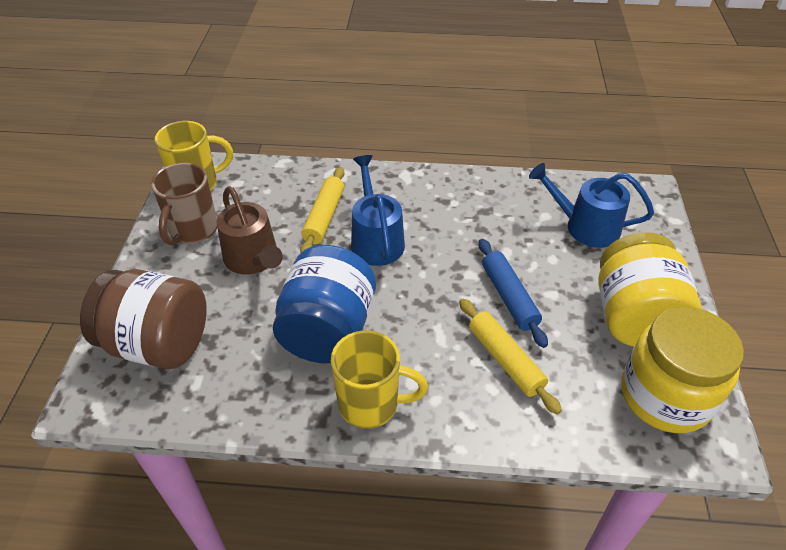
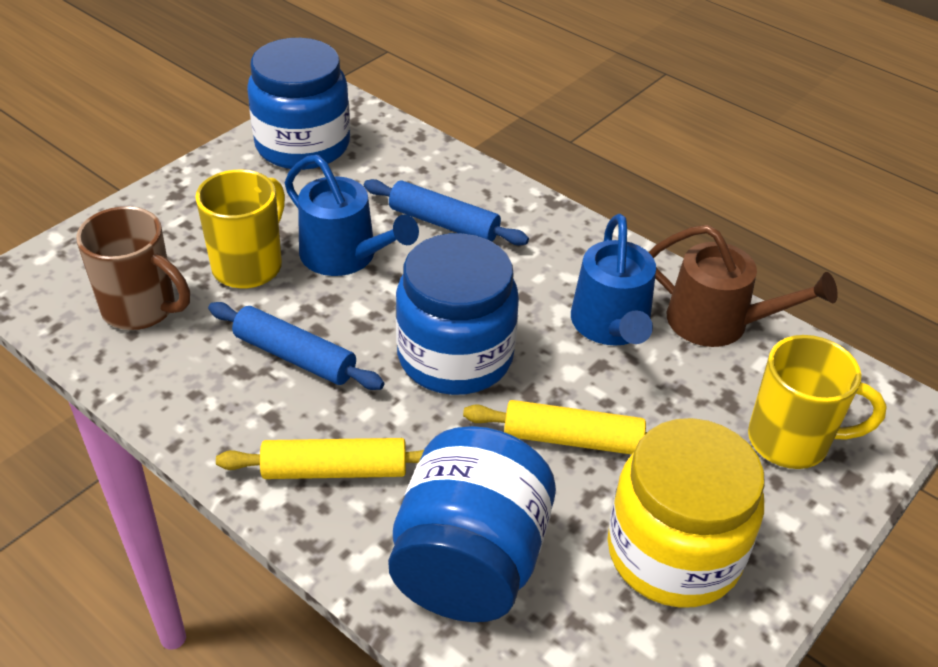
blue jar: 1 -> 3
blue rolling pin: 1 -> 2
brown jar: 1 -> 0
yellow jar: 2 -> 1

